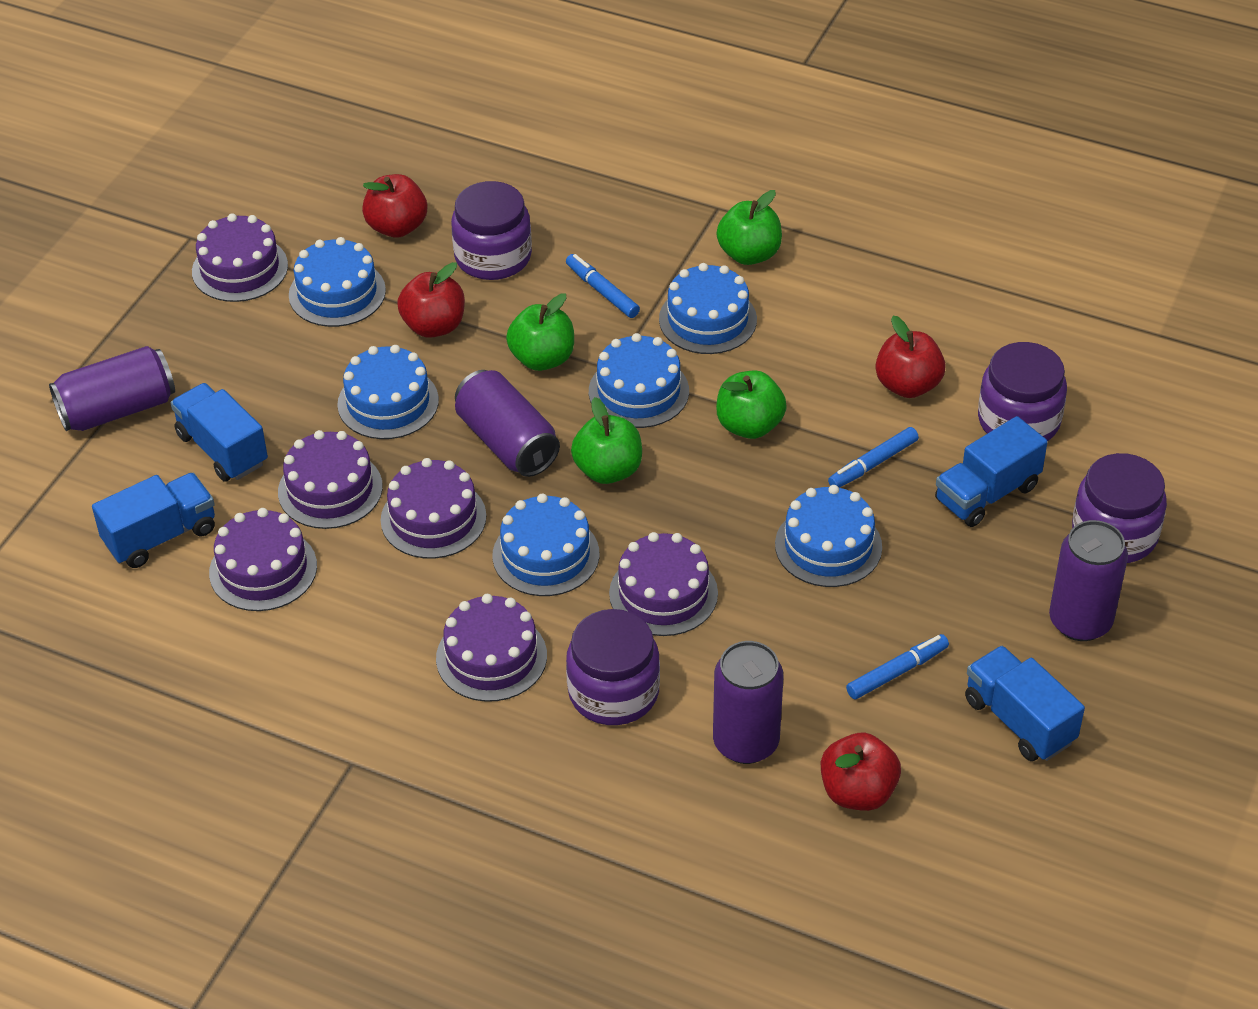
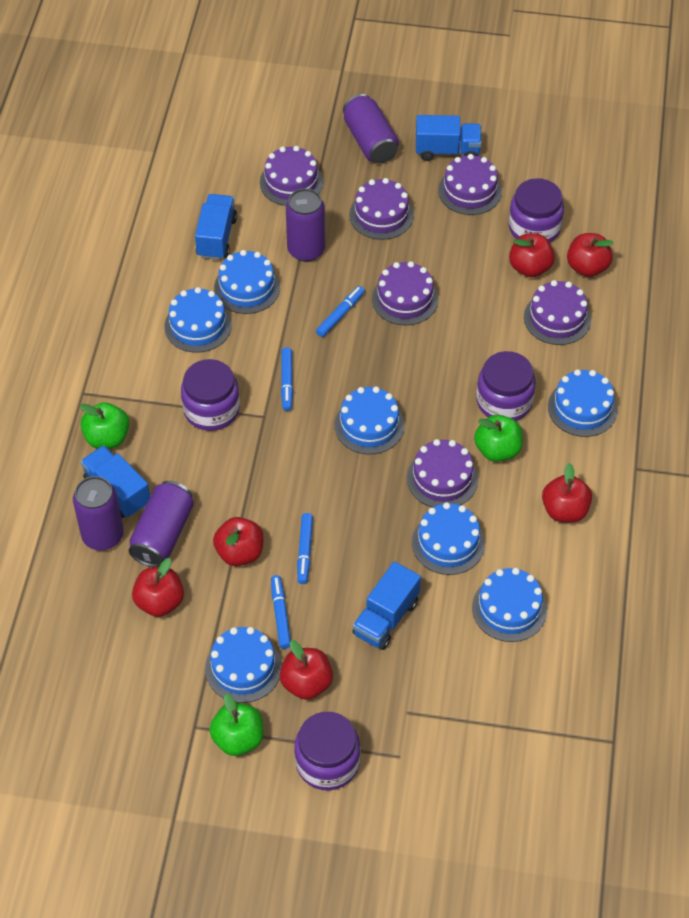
blue cake: 6 -> 7
blue marker: 3 -> 4
green apple: 4 -> 3
red apple: 4 -> 6

